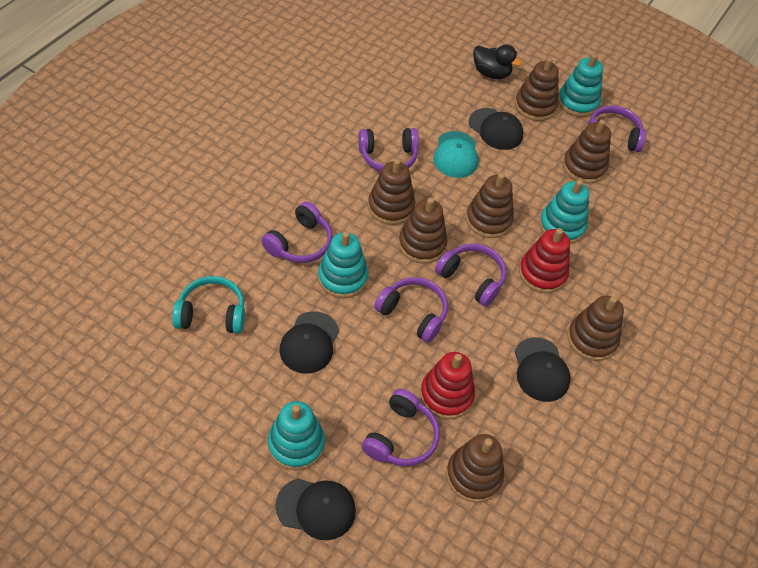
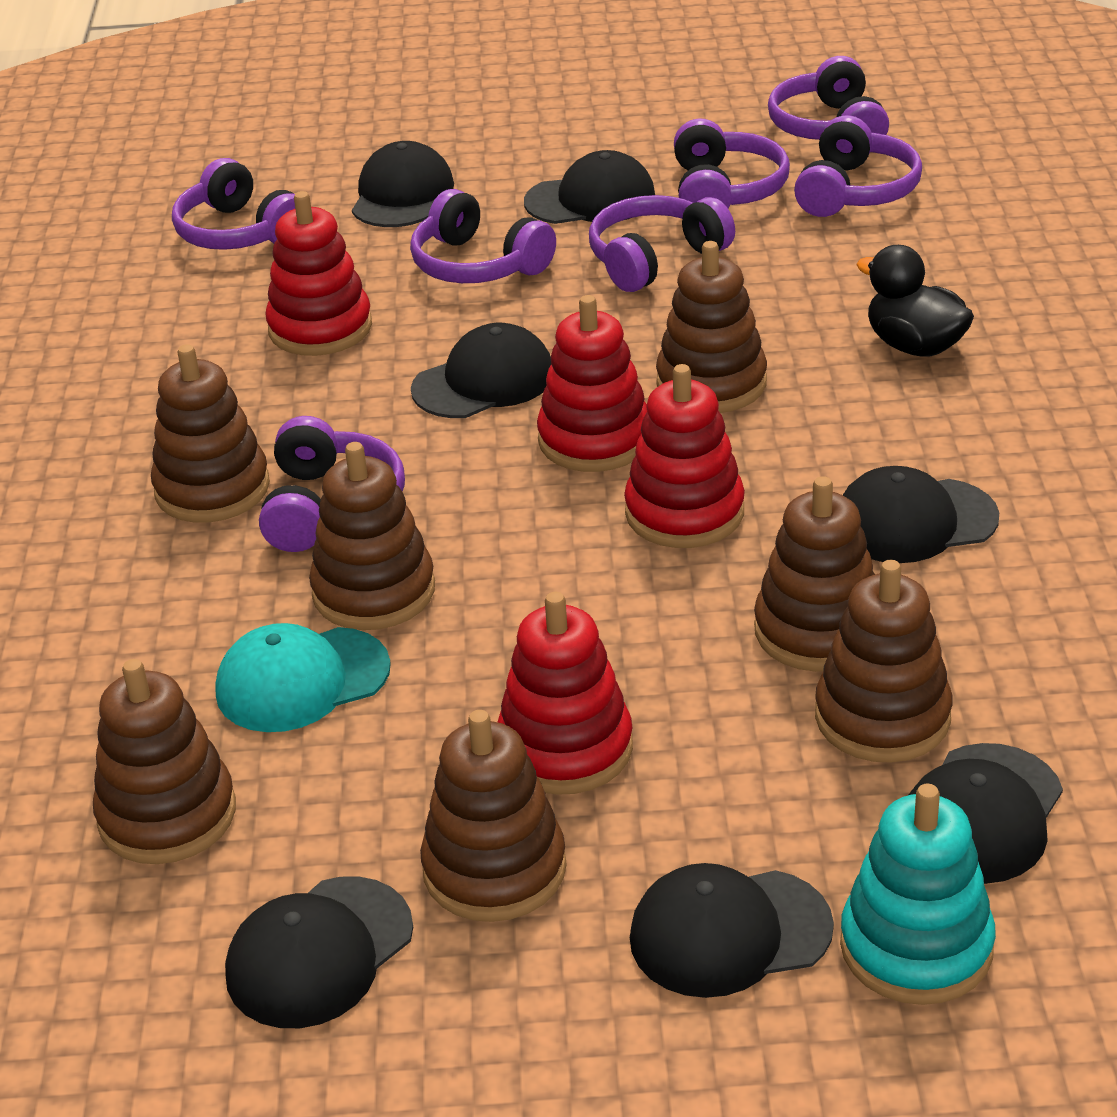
black cap: 4 -> 7
purple headphones: 6 -> 7
red stacking toy: 2 -> 4
turquoise headphones: 1 -> 0
turquoise stacking toy: 4 -> 1

